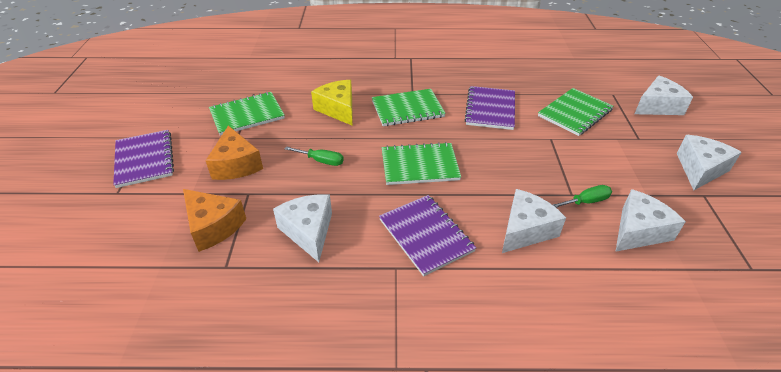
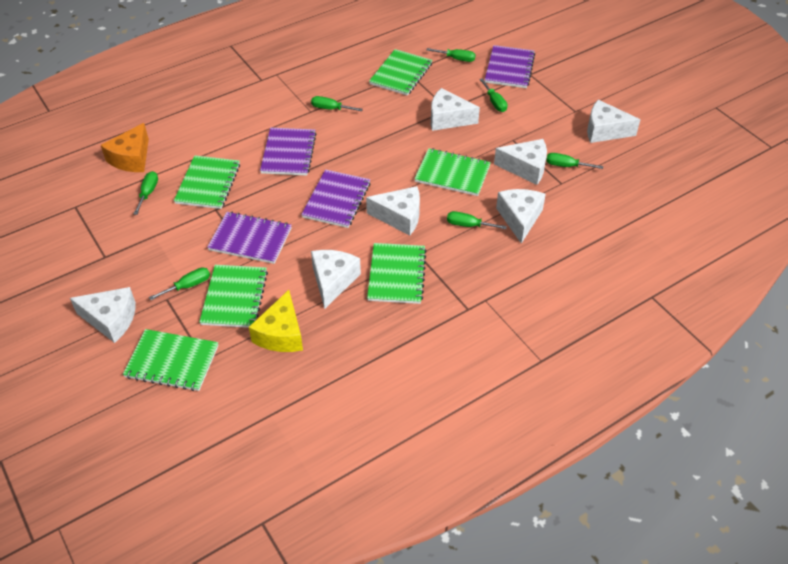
green notebook: 4 -> 6
green screwdriver: 2 -> 7
orange cheese: 2 -> 1
purple notebook: 3 -> 4
white cheese: 5 -> 7

